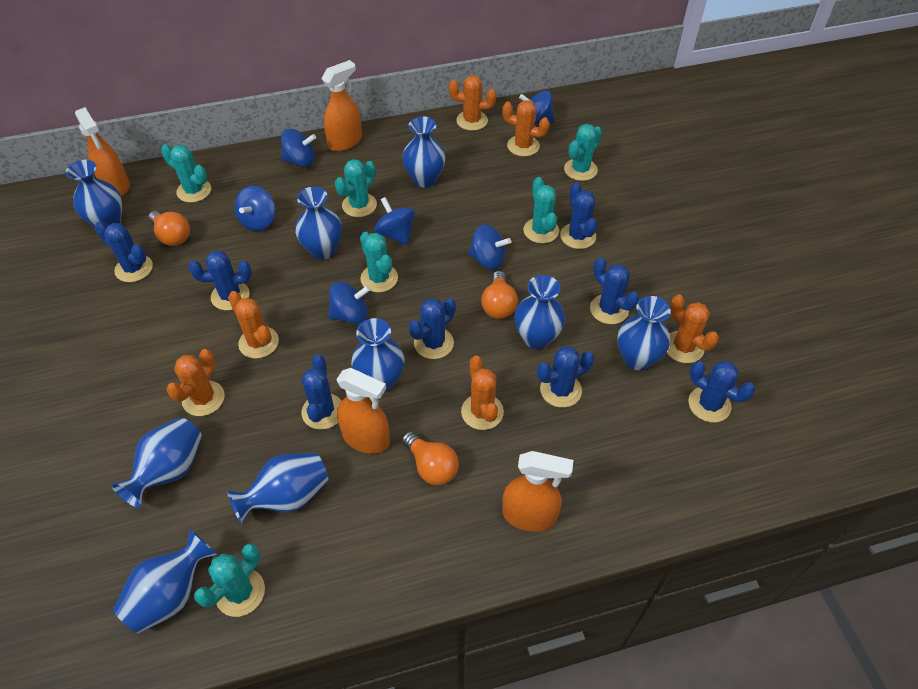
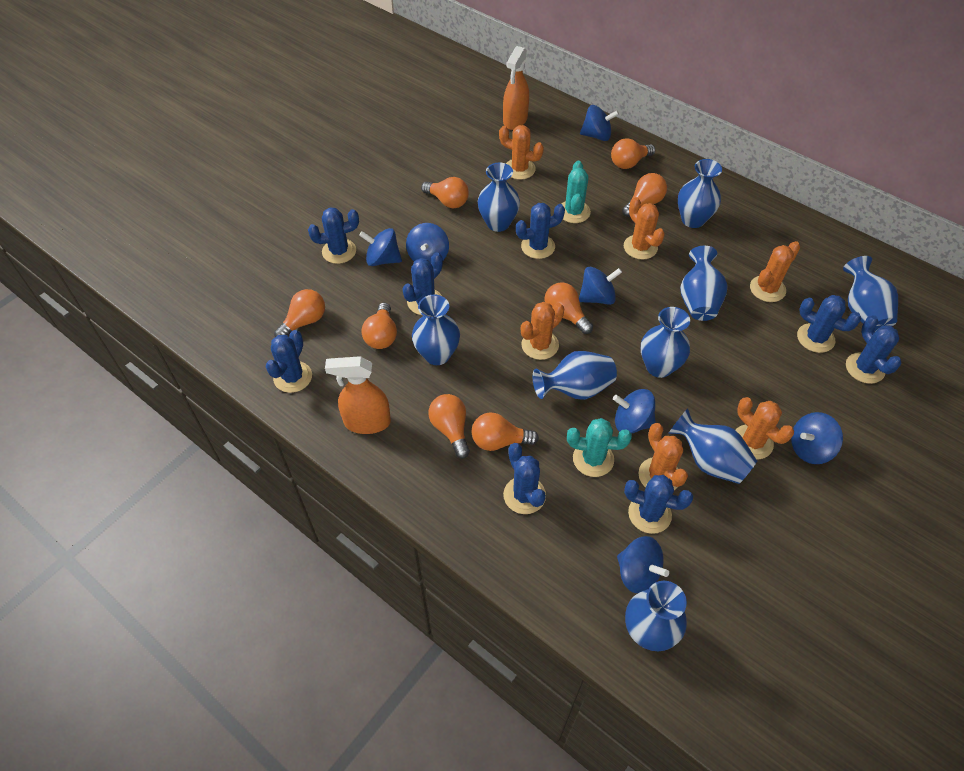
blue spinning top: 6 -> 7
orange light bulb: 3 -> 8
orange spray bottle: 4 -> 2
turquoise cactus: 6 -> 2

